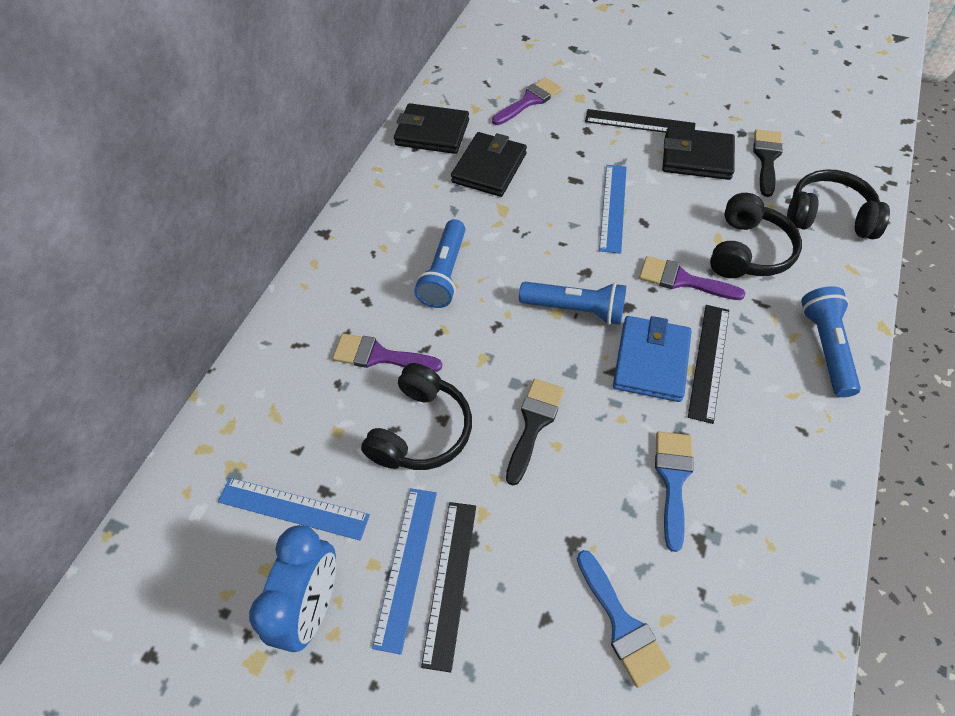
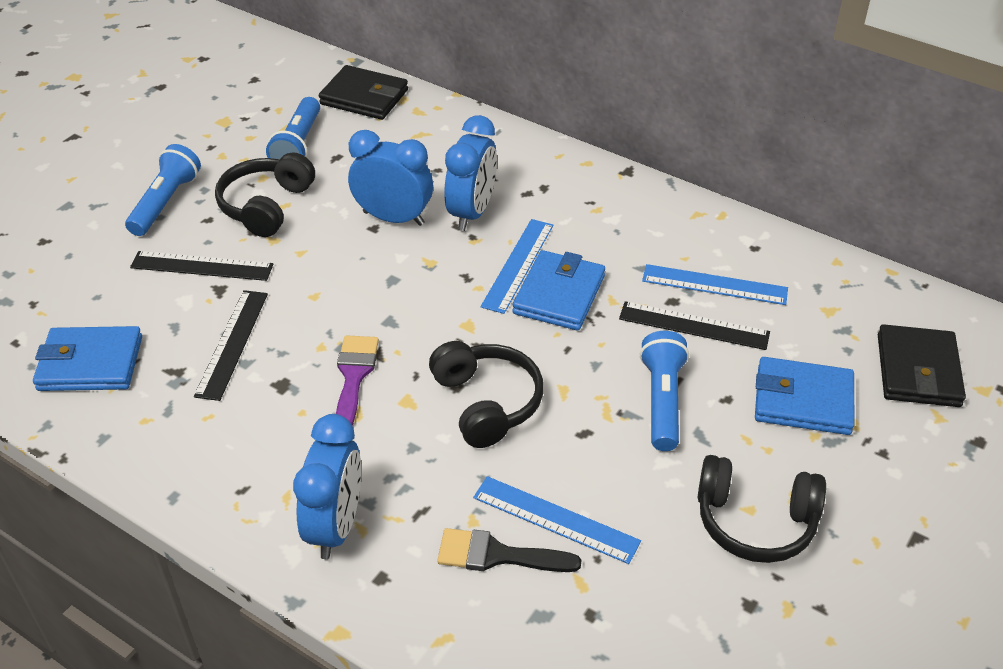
black brush: 2 -> 1
black wallet: 3 -> 2
blue brush: 2 -> 0
blue clock: 1 -> 3
blue wallet: 1 -> 3
purple brush: 3 -> 1

